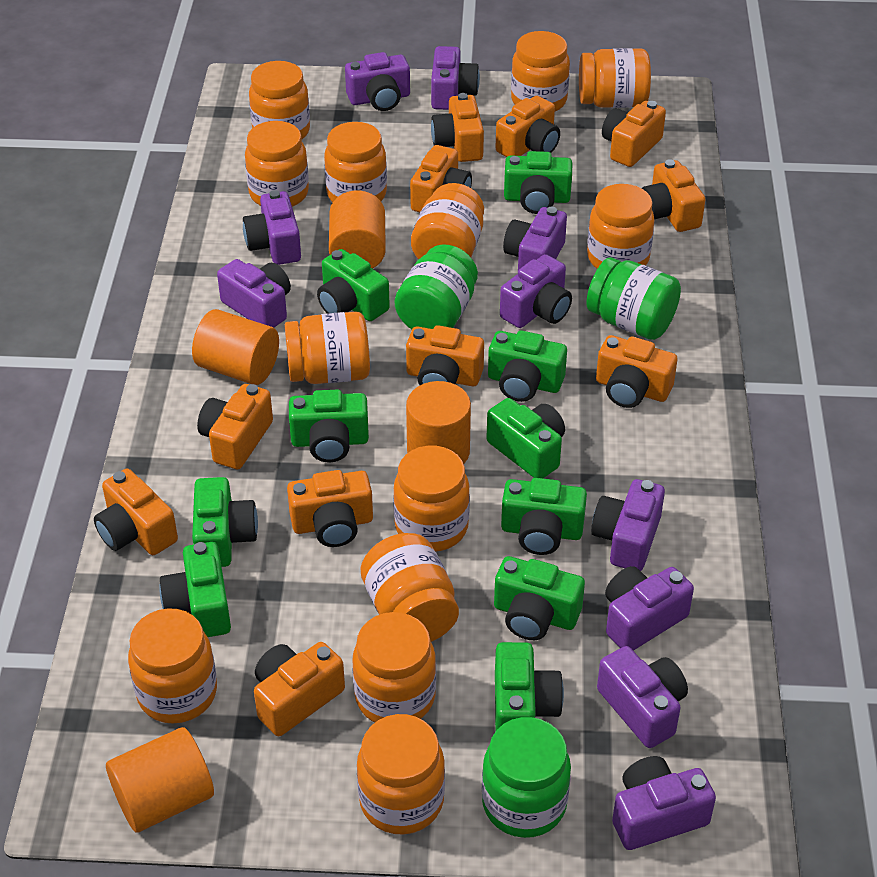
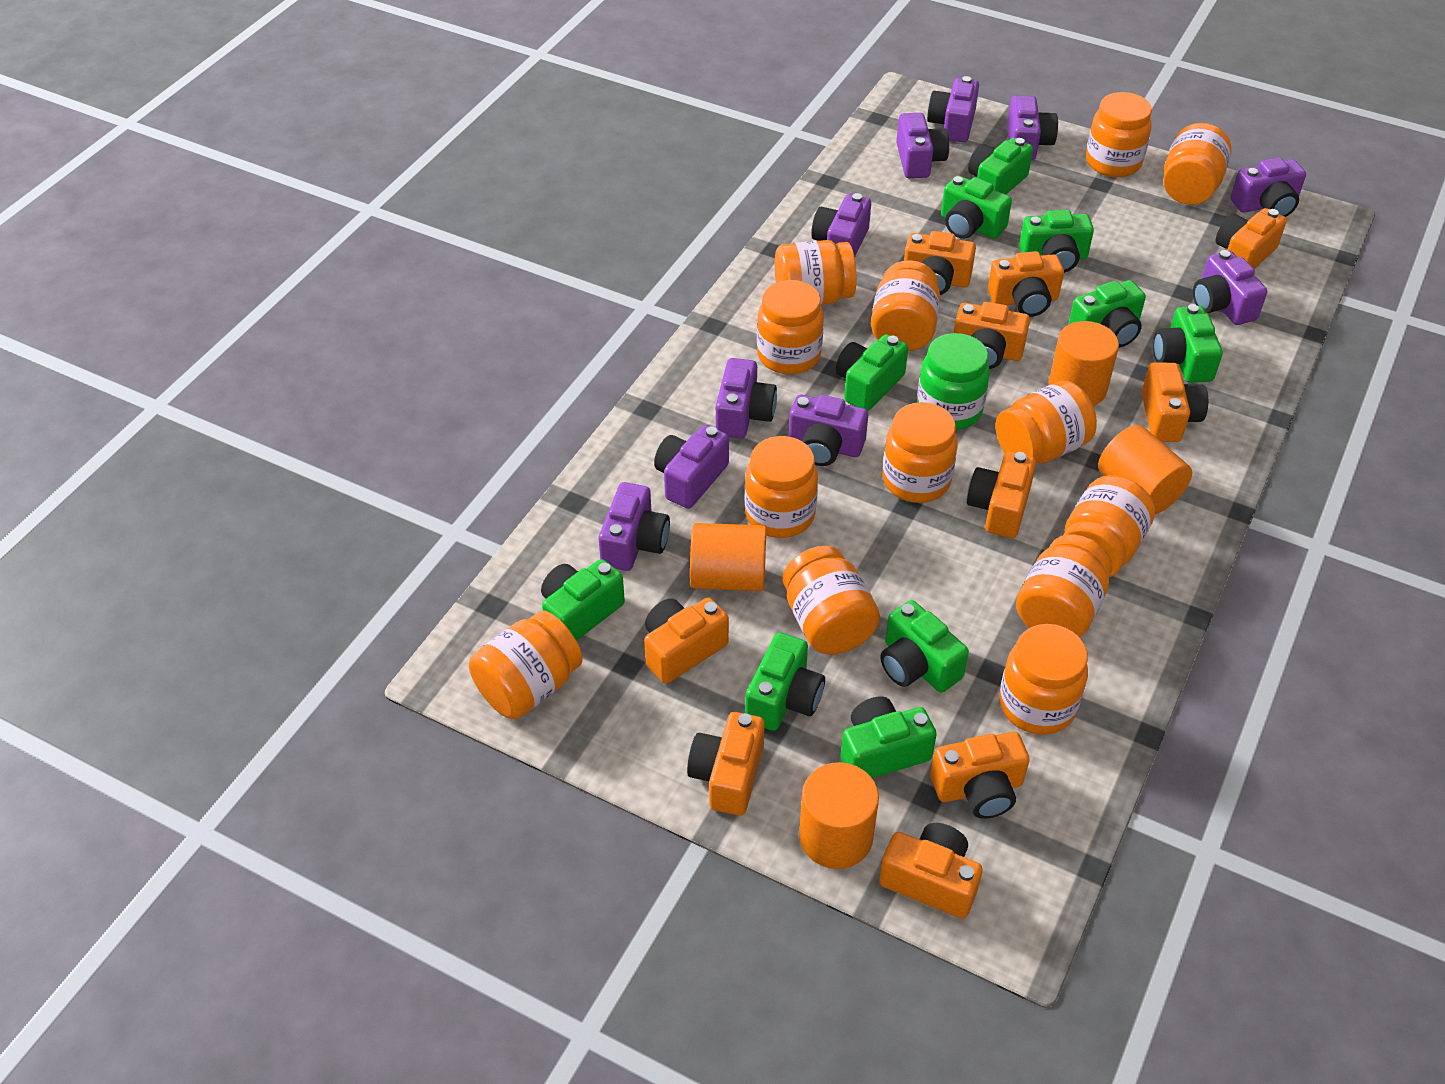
green jar: 3 -> 1
orange camera: 11 -> 10

